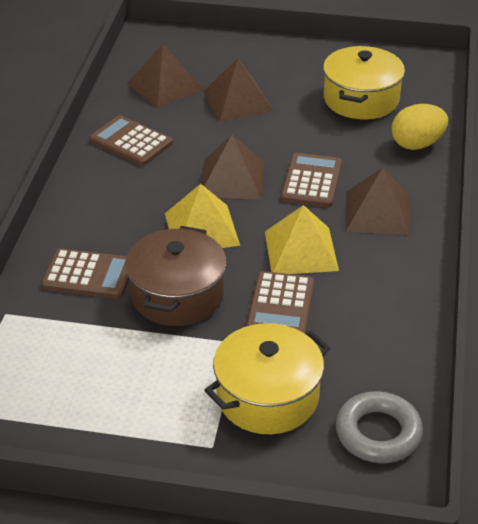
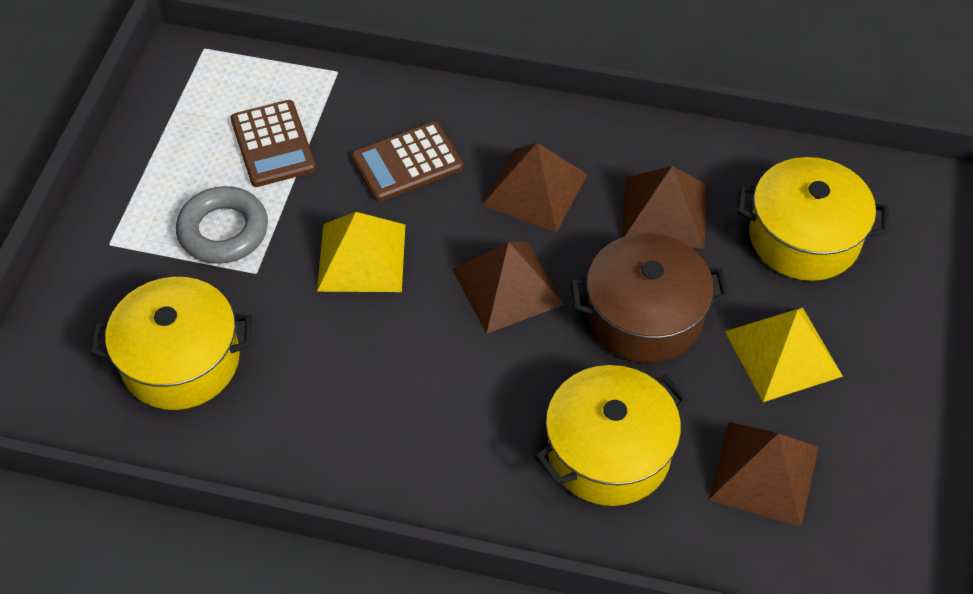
brown calculator: 4 -> 2
yellow egg: 1 -> 0
yellow pot: 2 -> 3

